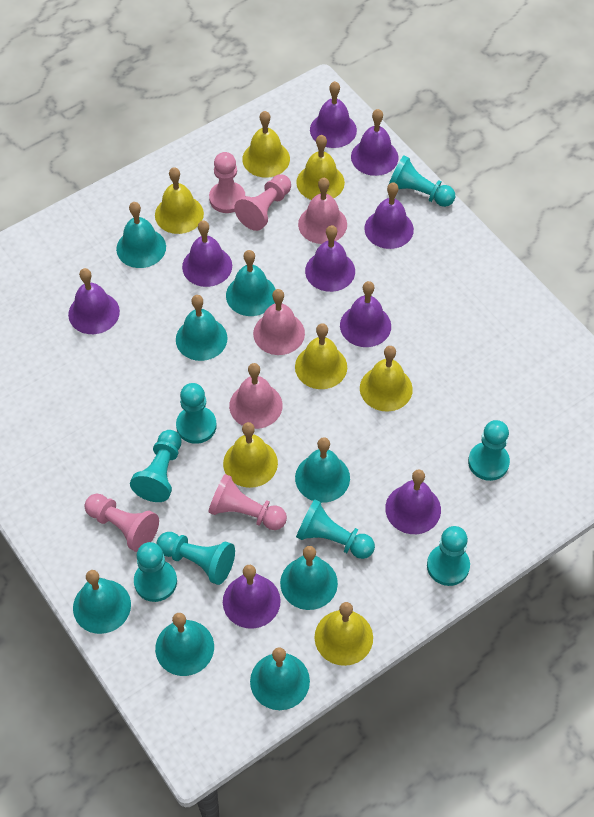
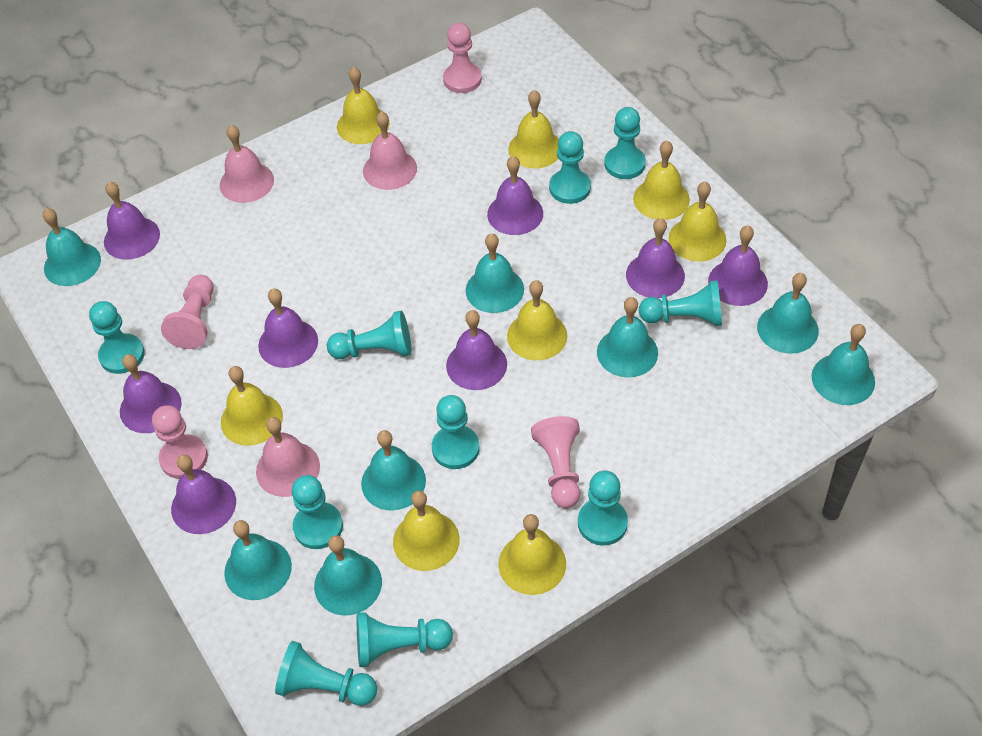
purple bell: 9 -> 8
turquoise pawn: 8 -> 10
yellow bell: 7 -> 8

